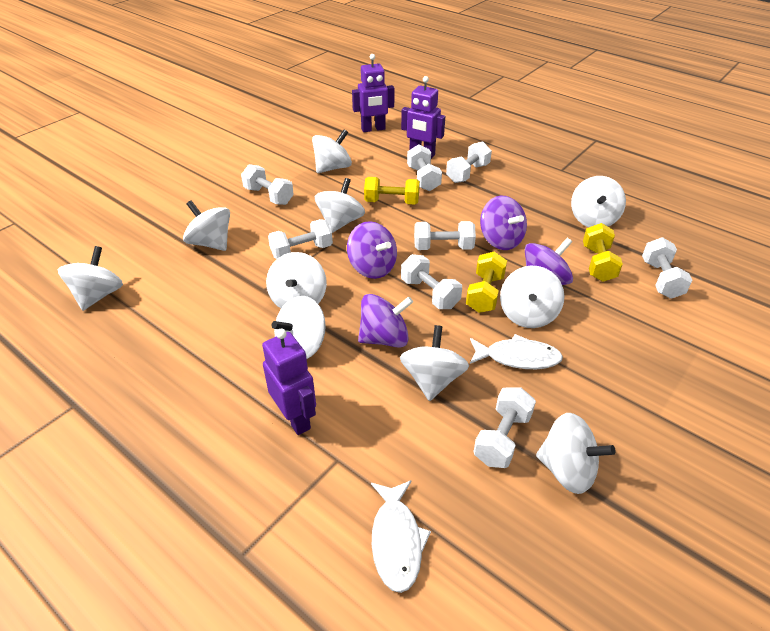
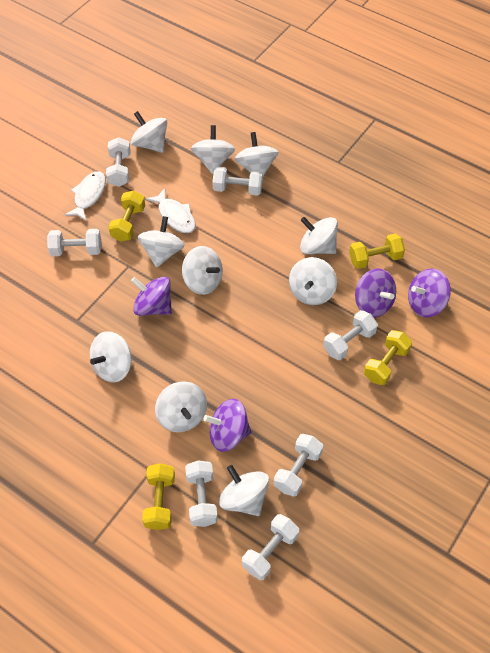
purple robot: 3 -> 0
white dumbbell: 8 -> 7
yellow dumbbell: 3 -> 4

